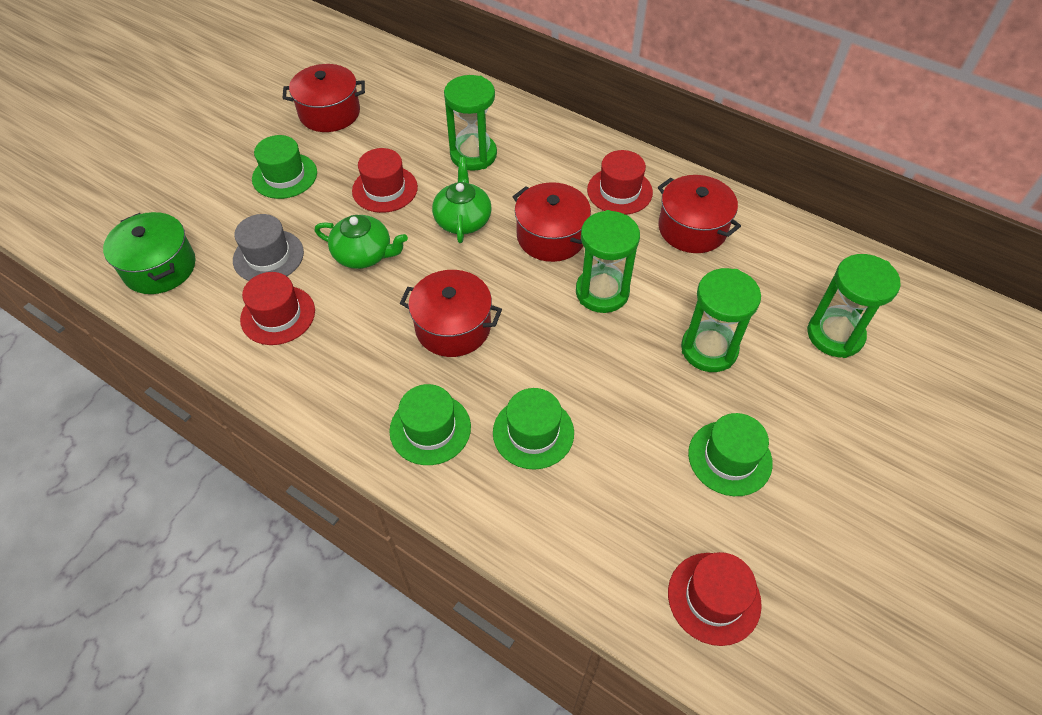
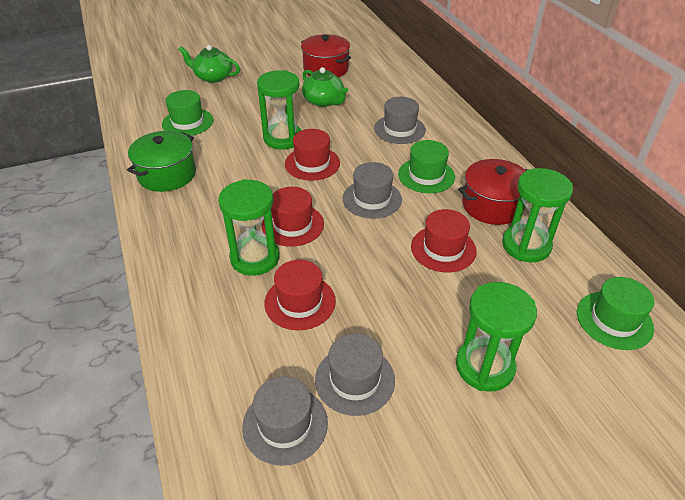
green hat: 4 -> 3
grey hat: 1 -> 4
red pot: 4 -> 2

